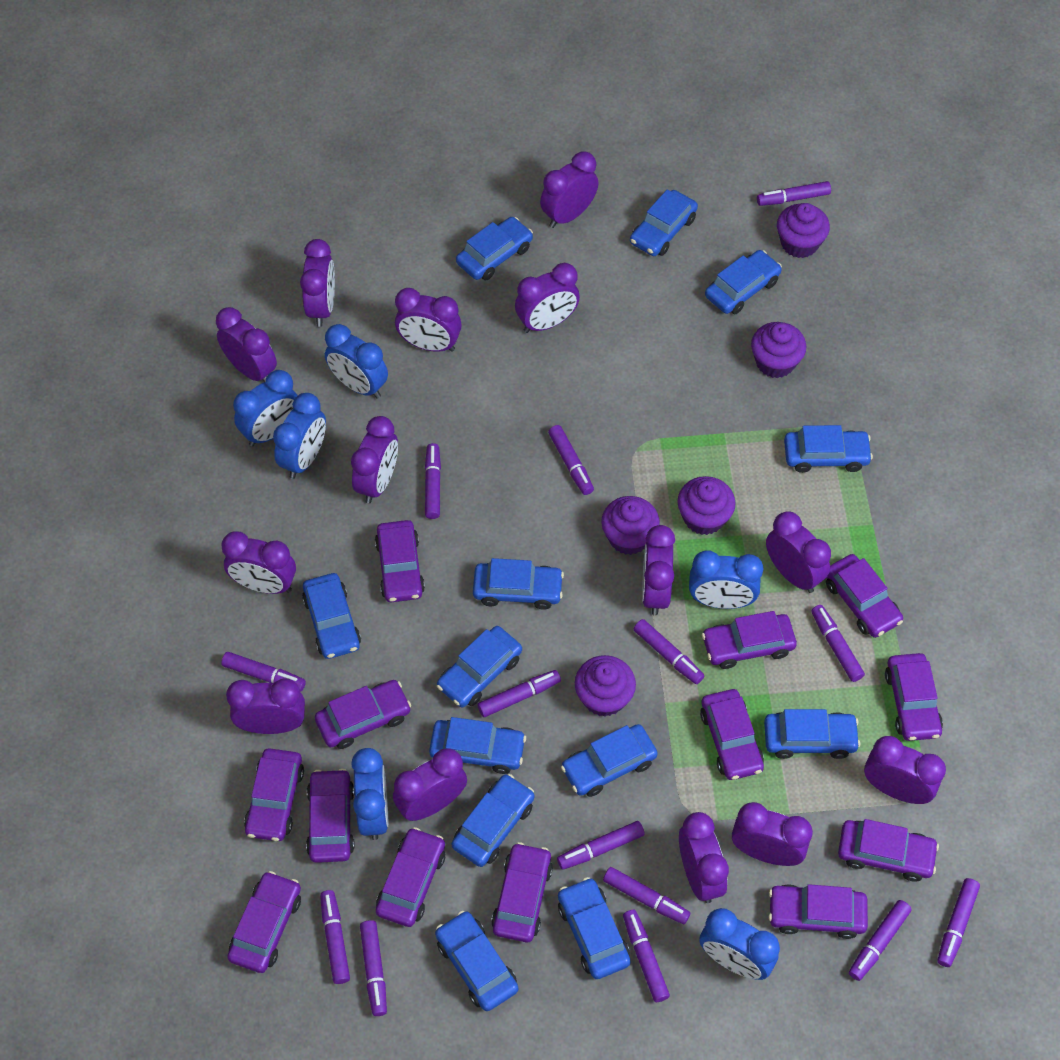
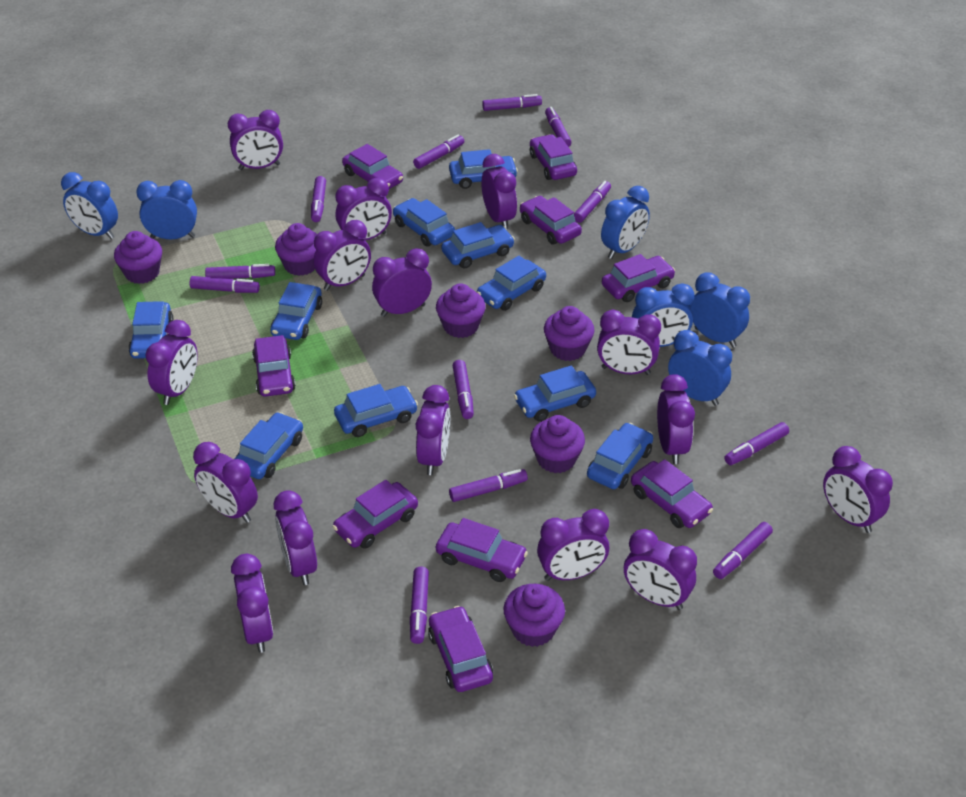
blue car: 13 -> 10
purple car: 13 -> 9
purple clock: 14 -> 15
purple cupcake: 5 -> 6
purple marker: 14 -> 12

